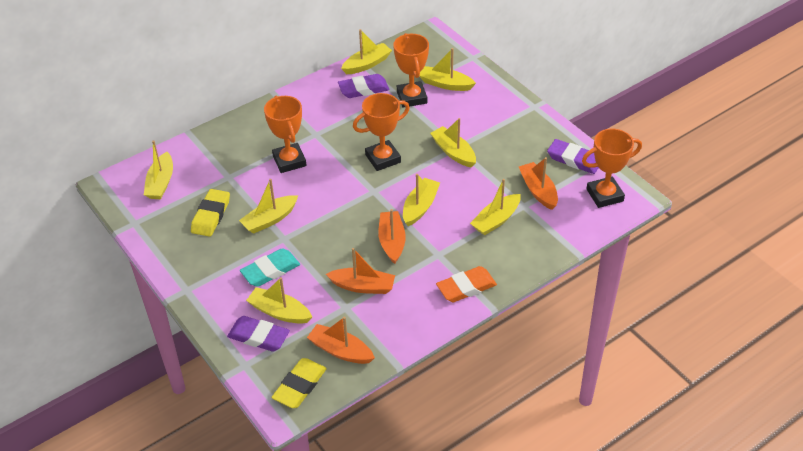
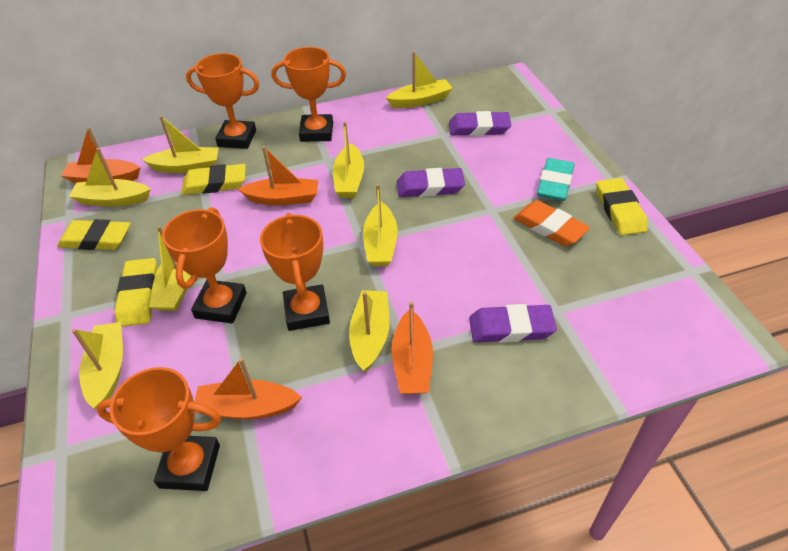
orange trophy: 4 -> 5
yellow eraser: 2 -> 4

